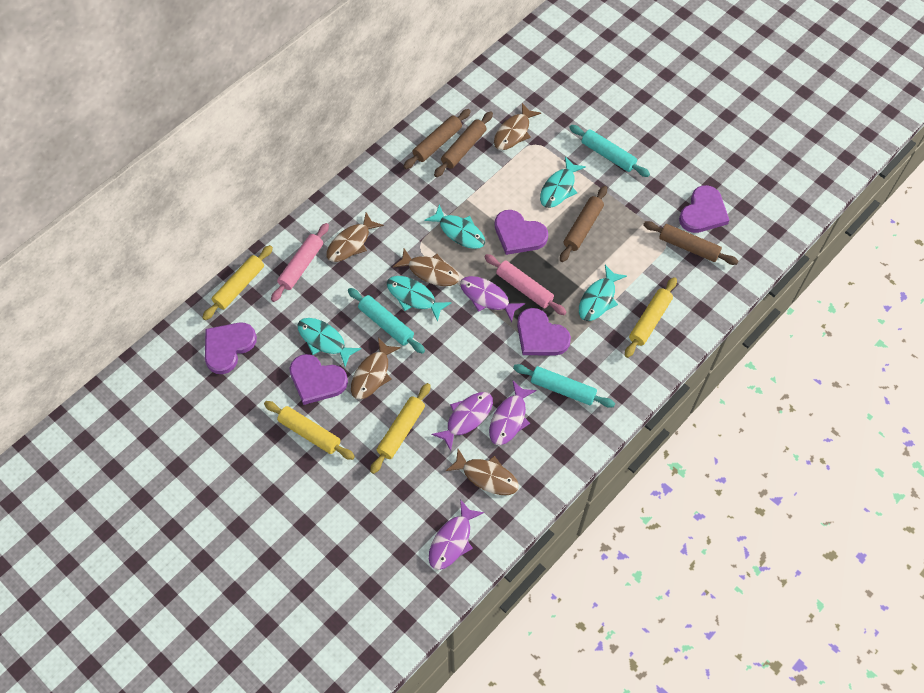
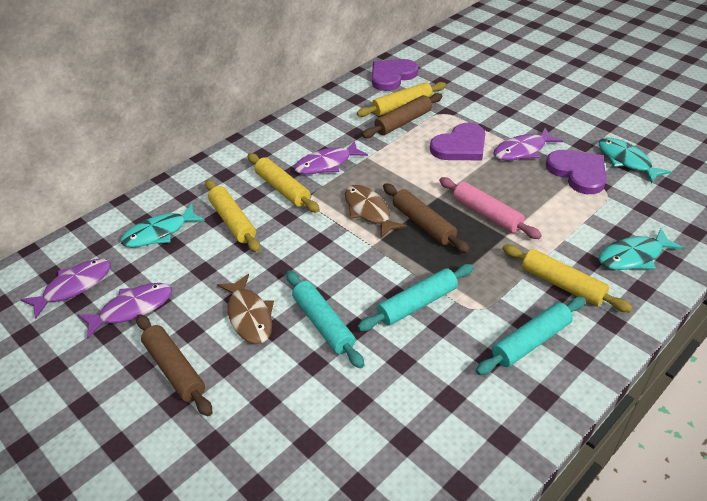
brown fish: 5 -> 2
brown rolling pin: 4 -> 3
pink rolling pin: 2 -> 1
purple heart: 5 -> 3
turquoise fish: 5 -> 3

